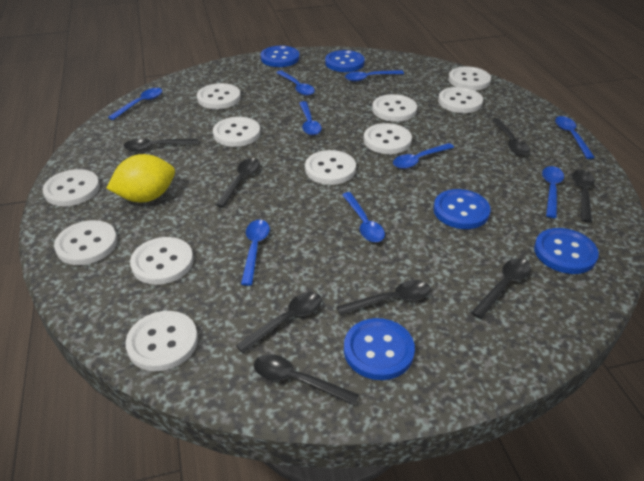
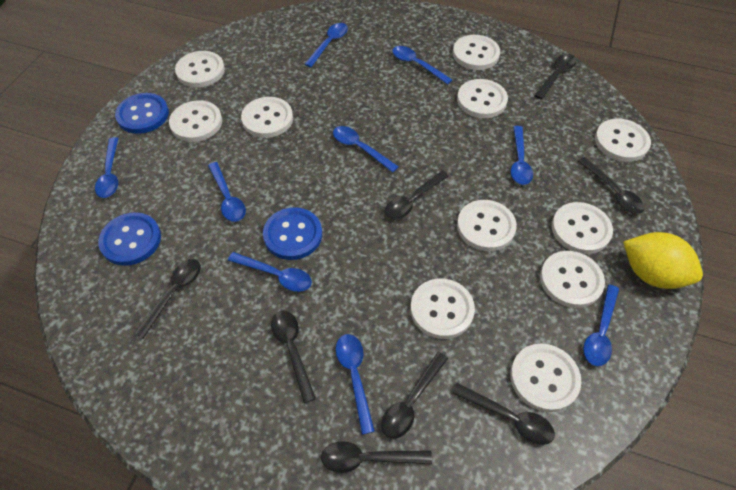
blue button: 5 -> 3

